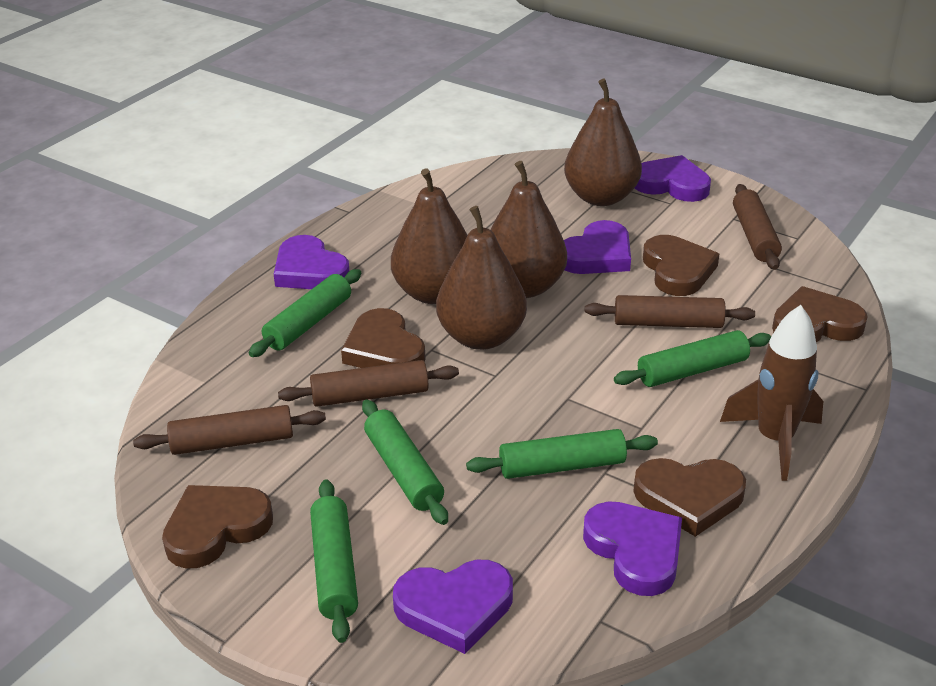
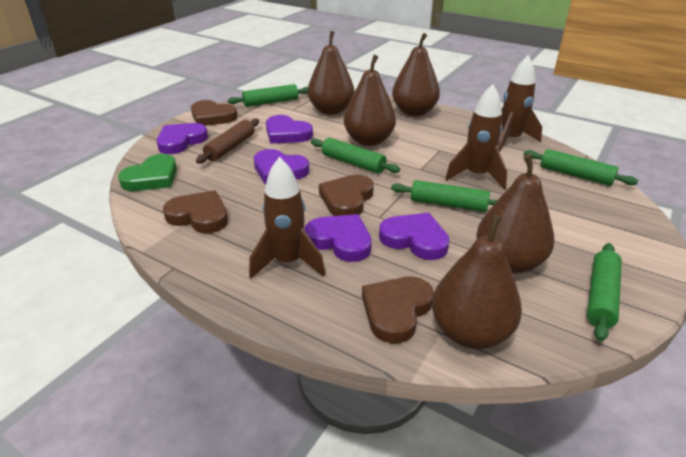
brown heart: 5 -> 4
brown pear: 4 -> 5
brown rocket: 1 -> 3
brown rolling pin: 4 -> 1
green heart: 0 -> 1

